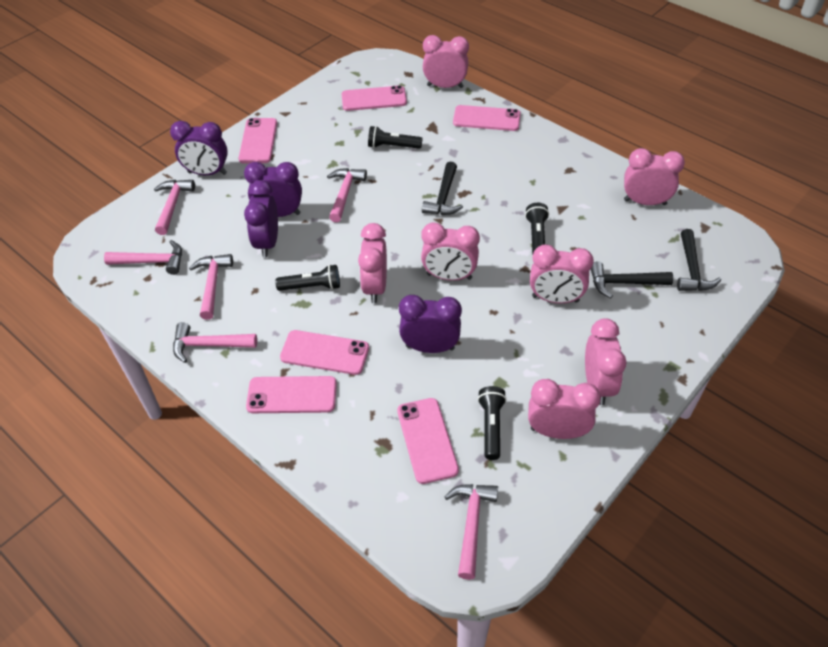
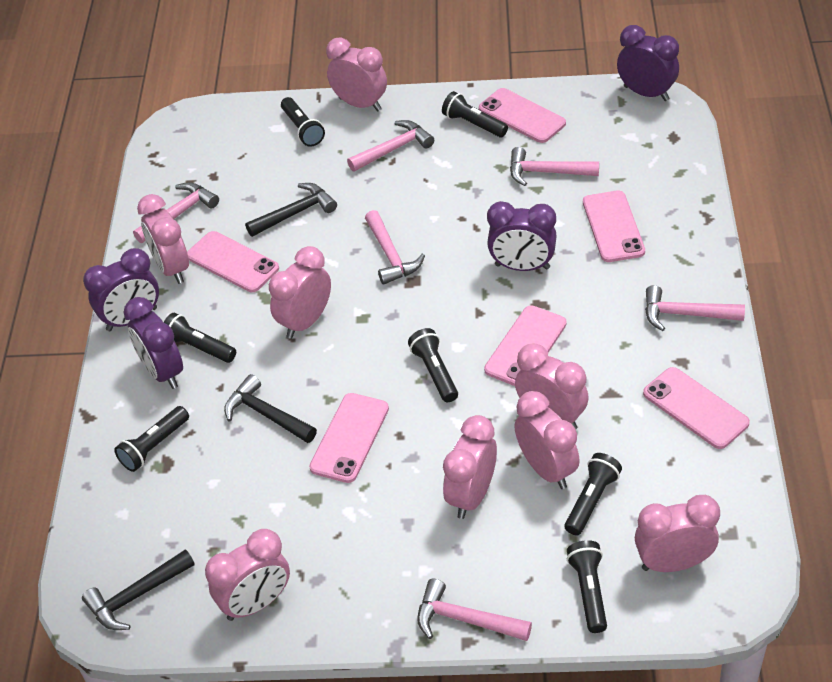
black flashlight: 4 -> 7
pink clock: 7 -> 8

